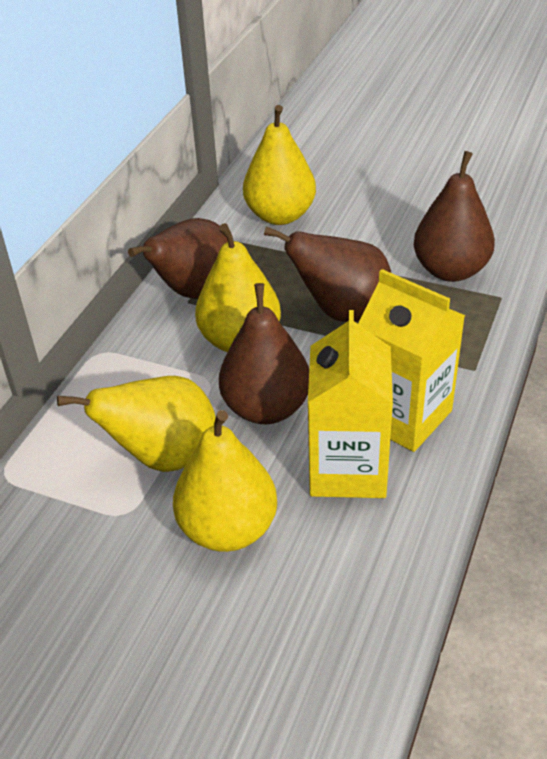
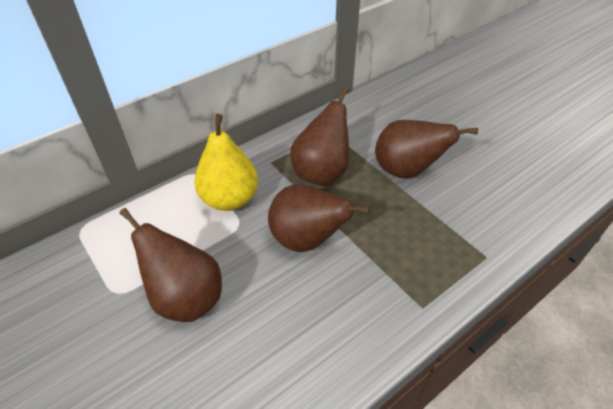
yellow carton: 2 -> 0
yellow pear: 4 -> 1

